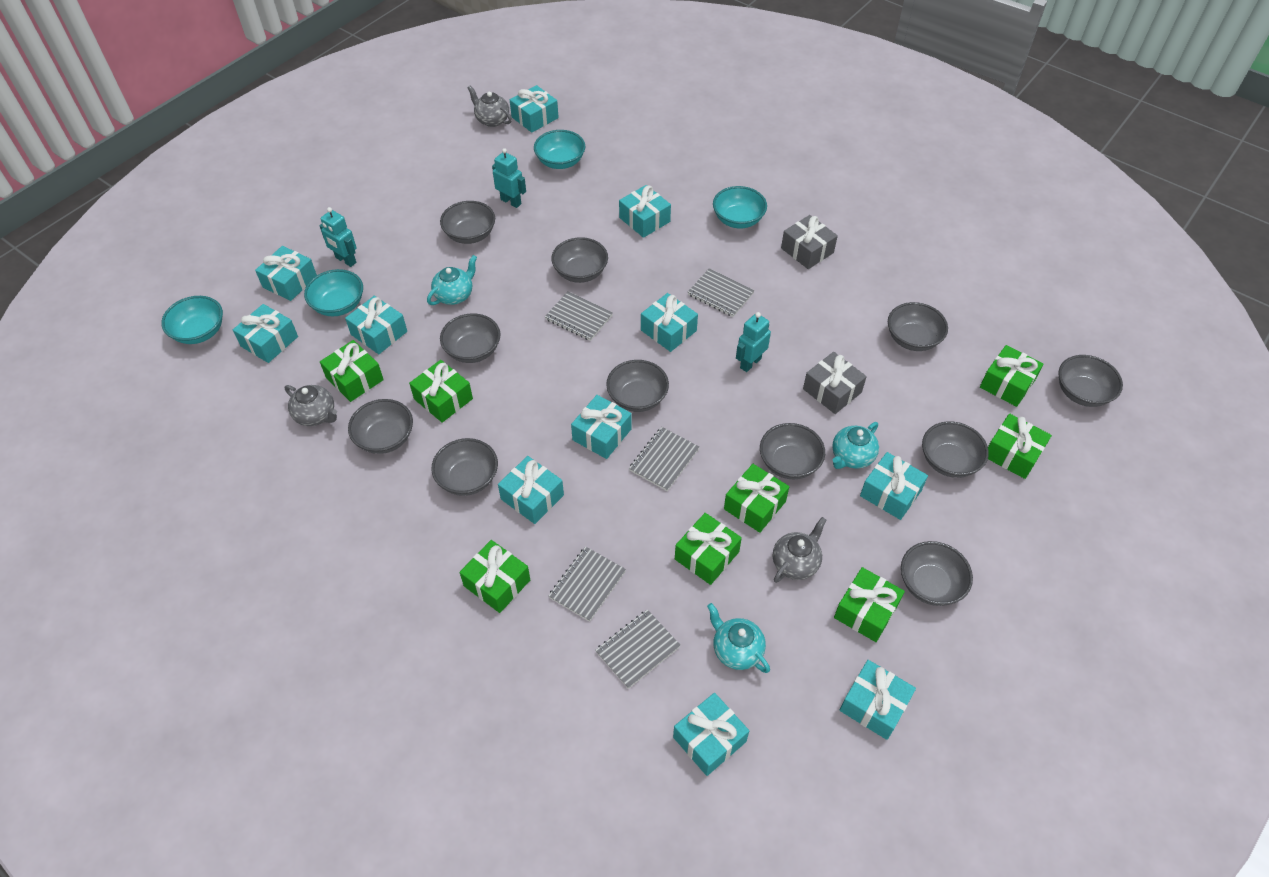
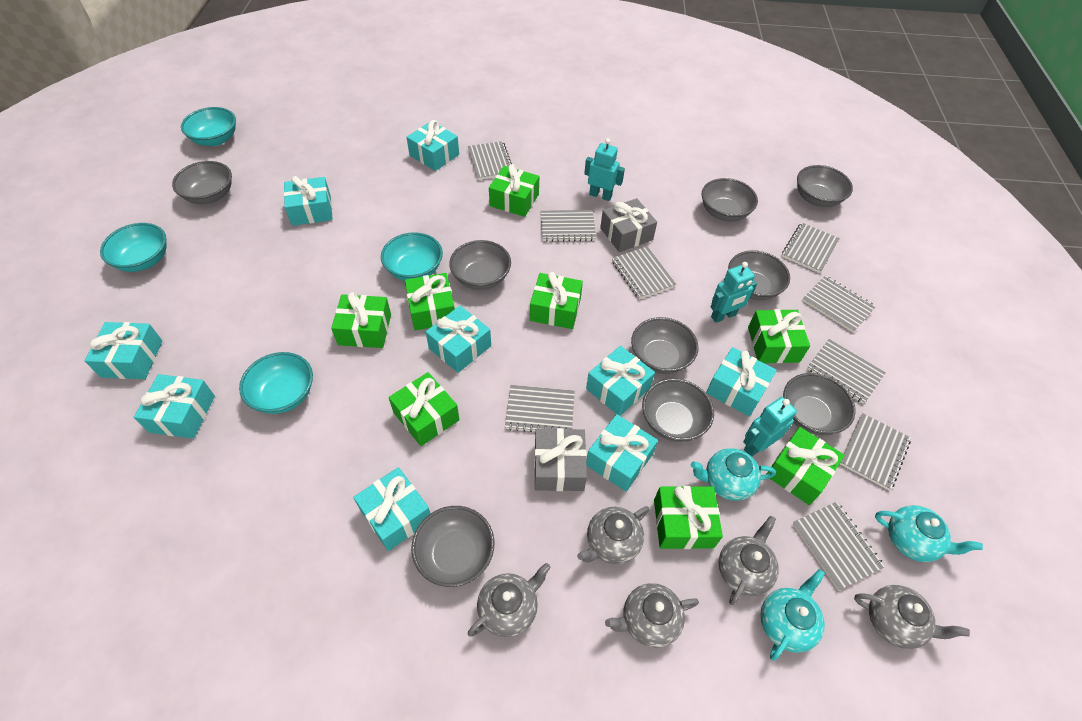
grey bowl: 11 -> 9
grey notebook: 5 -> 9
grey teapot: 3 -> 5
turquoise gift: 11 -> 9

